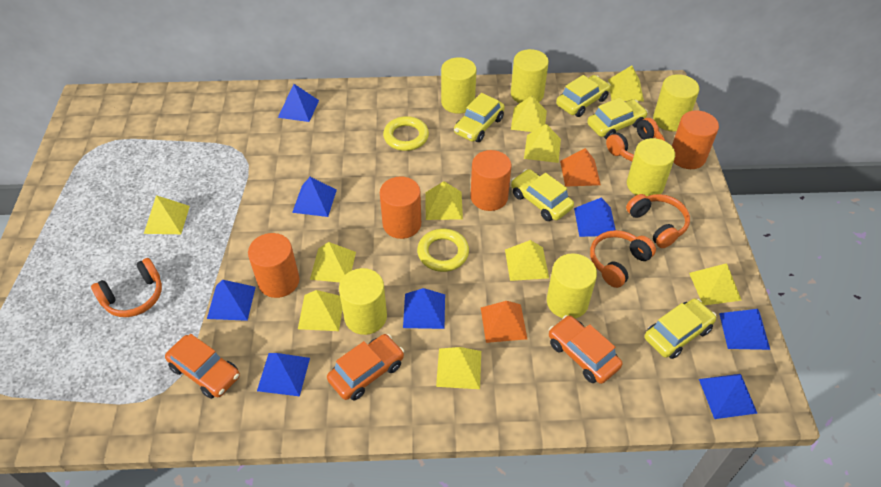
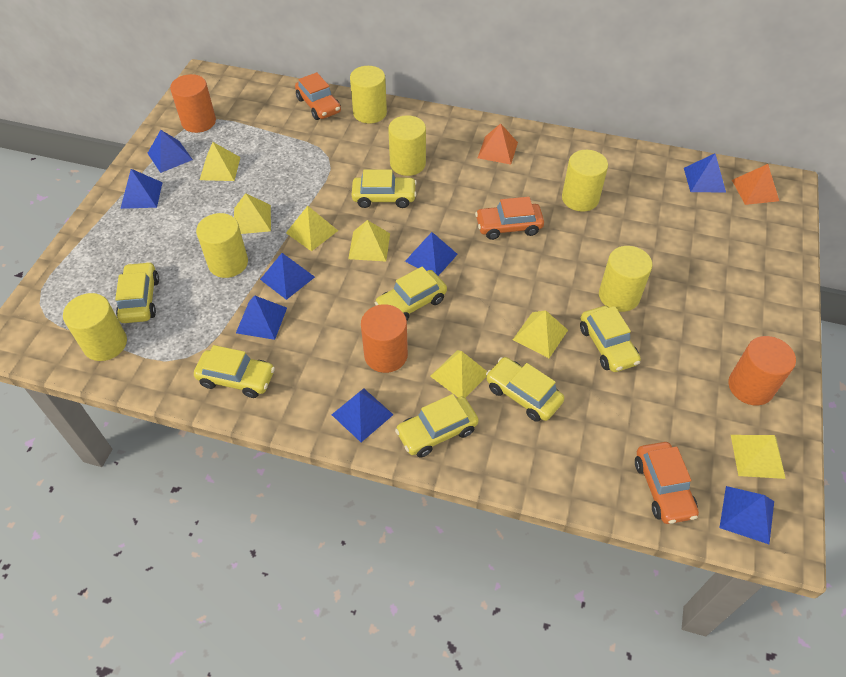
orange cylinder: 4 -> 3
orange headphones: 4 -> 0
yellow car: 5 -> 7
yellow pyramid: 10 -> 7
yellow ring: 2 -> 0

